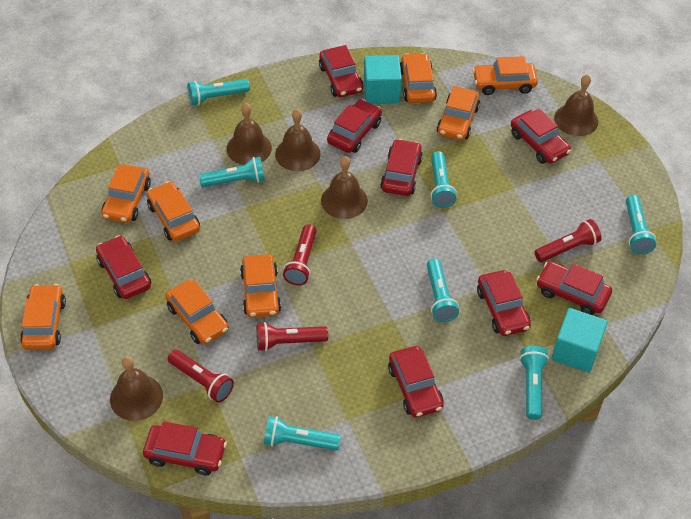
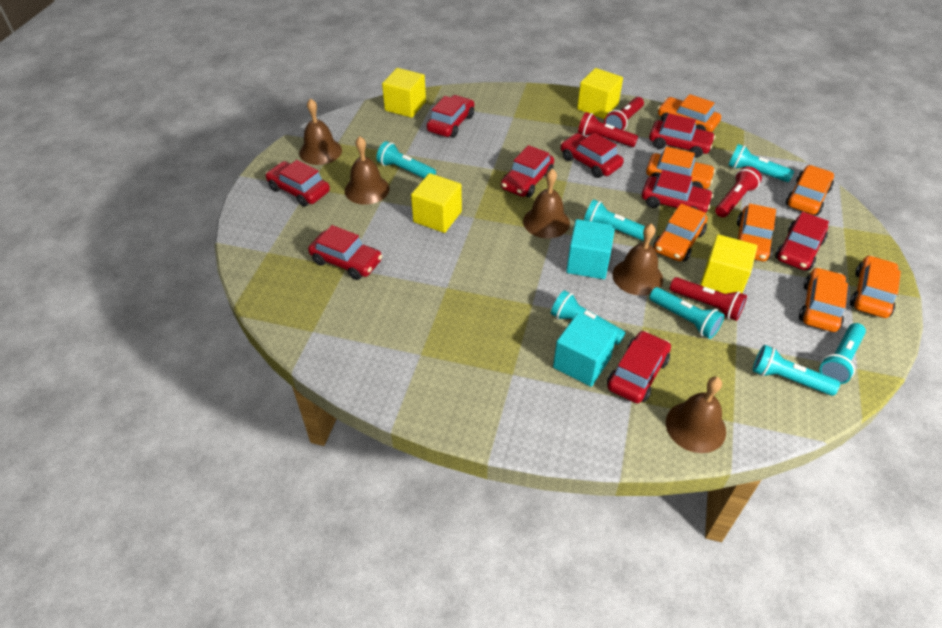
orange car: 8 -> 7
yellow cube: 0 -> 4

